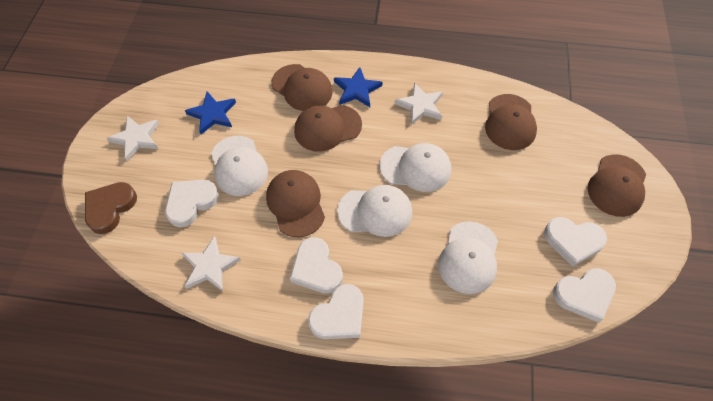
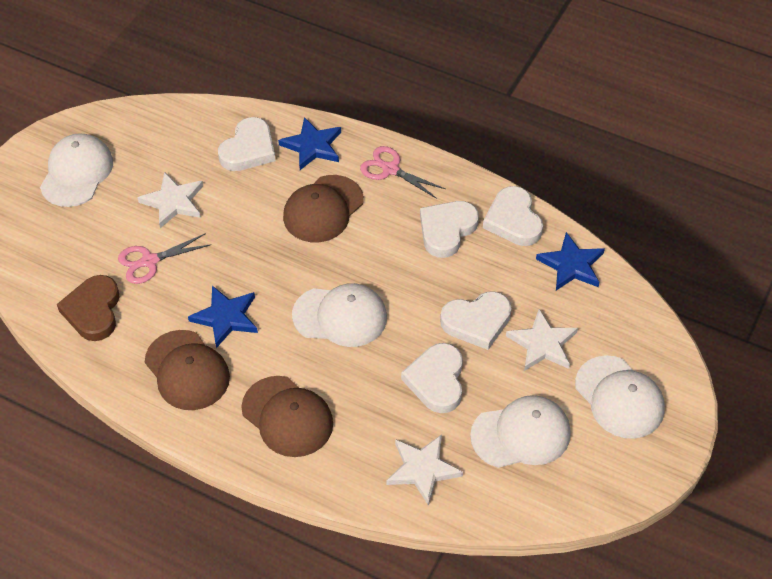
blue star: 2 -> 3
brown cap: 5 -> 3
pink scissors: 0 -> 2

